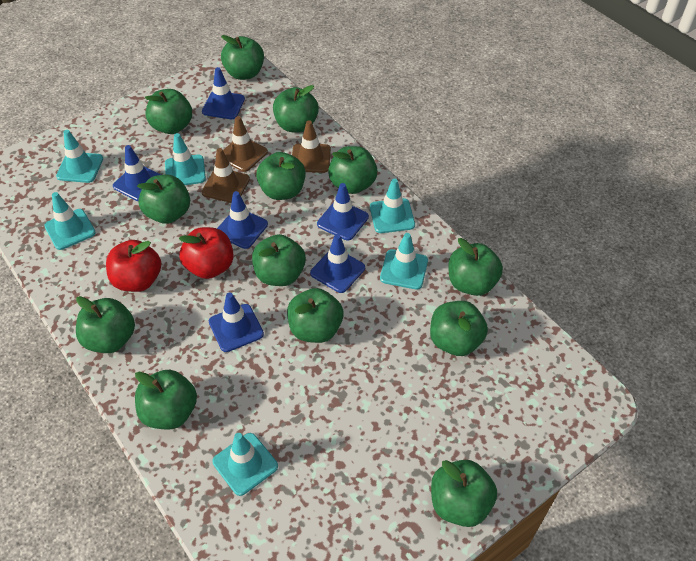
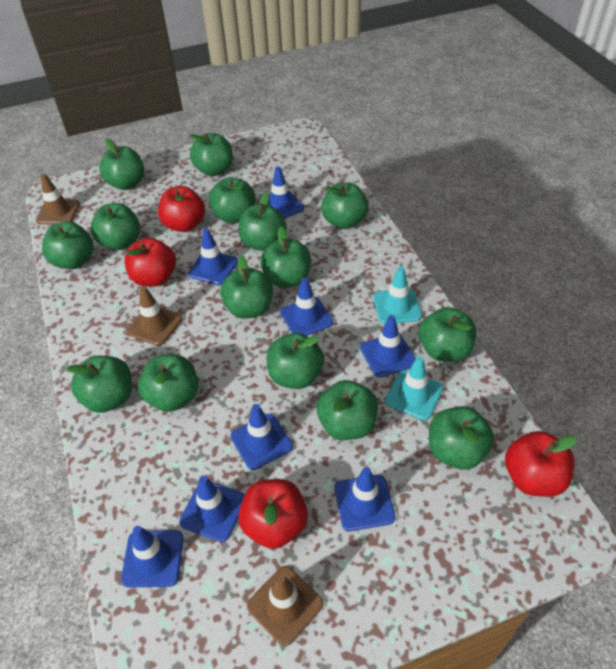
blue traffic cone: 6 -> 8
green apple: 13 -> 15
red apple: 2 -> 4
turquoise traffic cone: 6 -> 2

